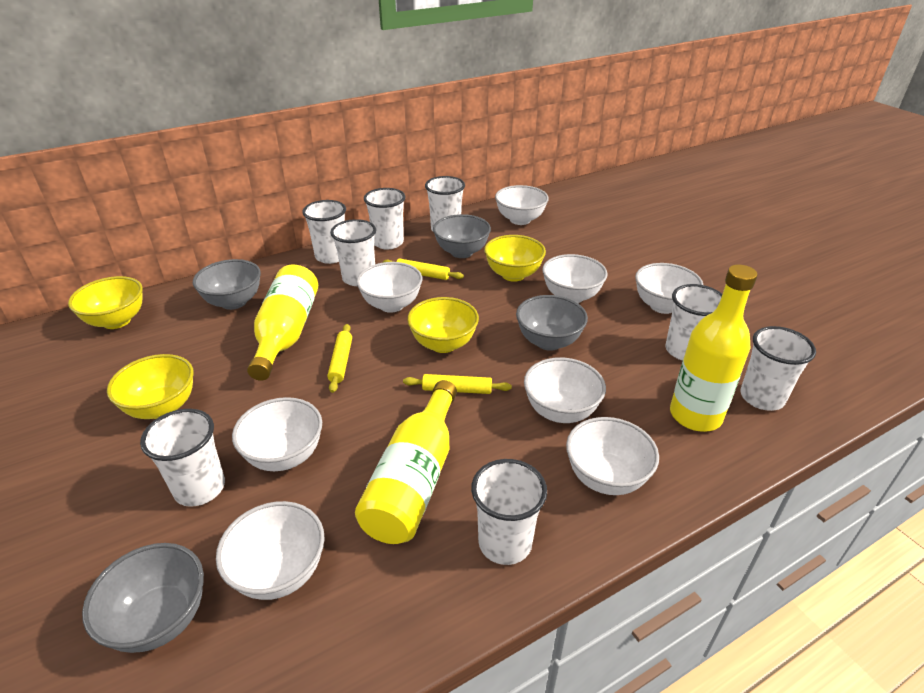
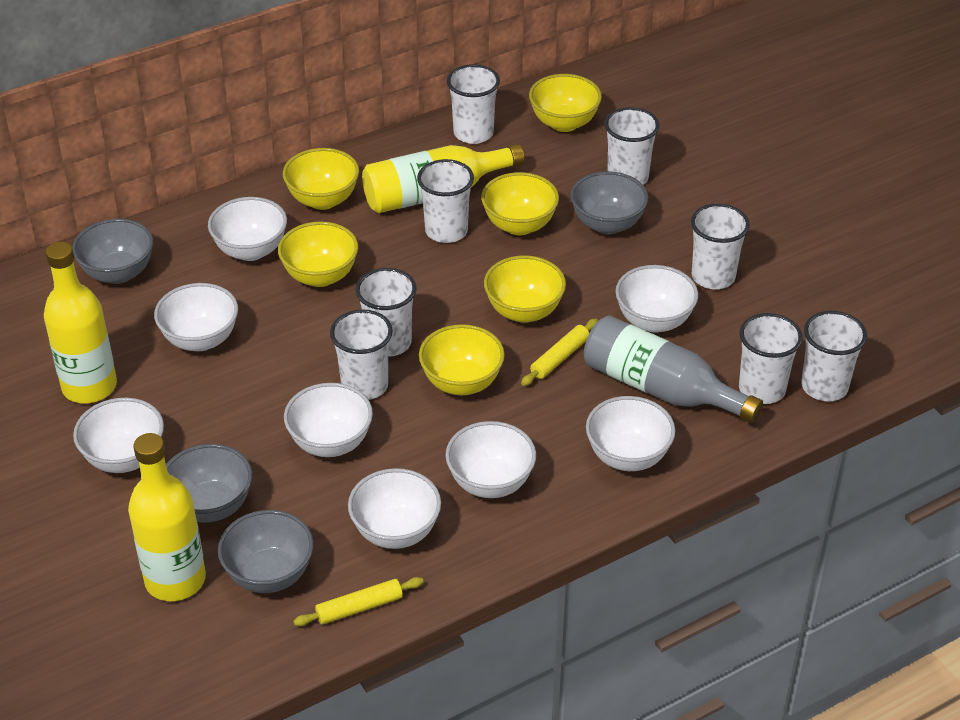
grey bottle: 0 -> 1
yellow bowl: 4 -> 6
yellow rolling pin: 3 -> 2

